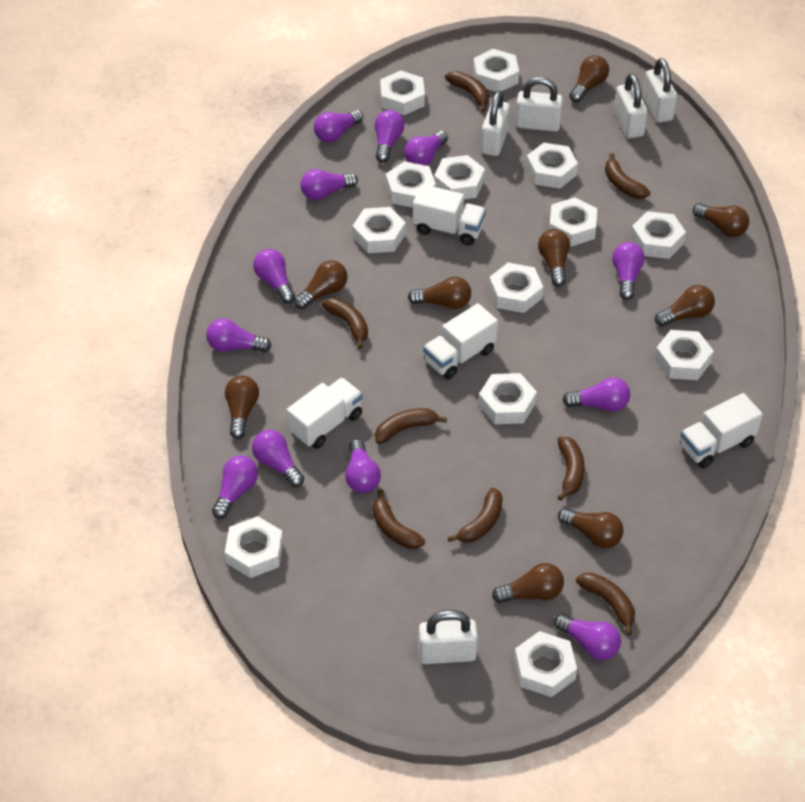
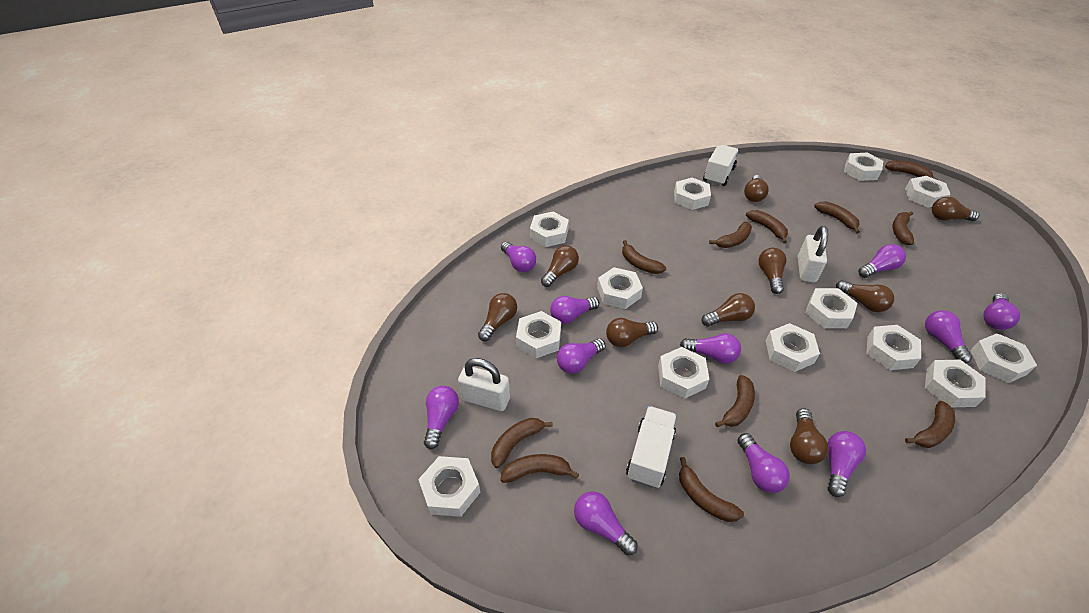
brown banana: 8 -> 11
purple light bulb: 12 -> 11
white padlock: 5 -> 2
white truck: 4 -> 2

